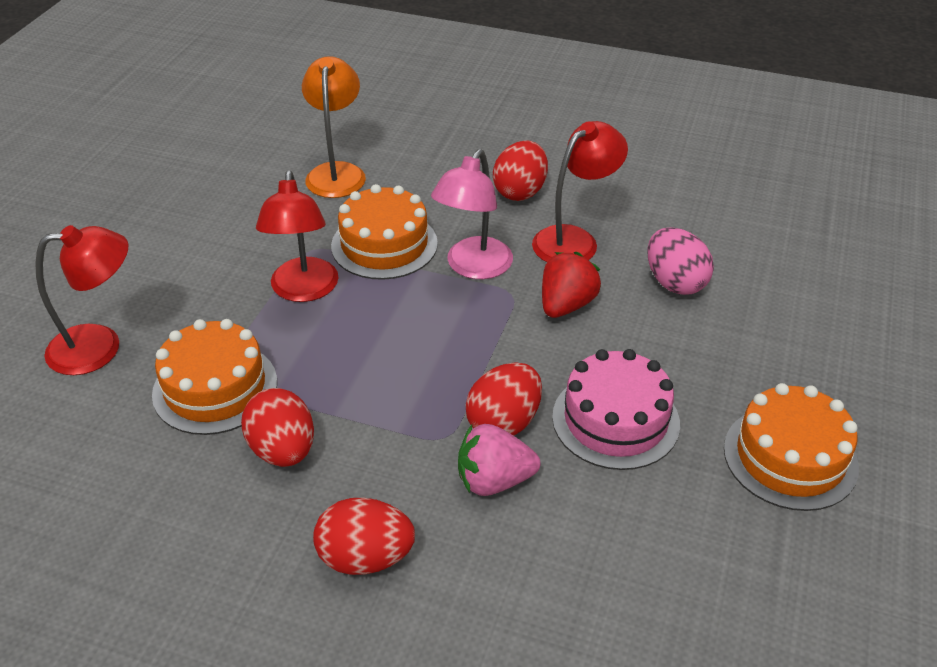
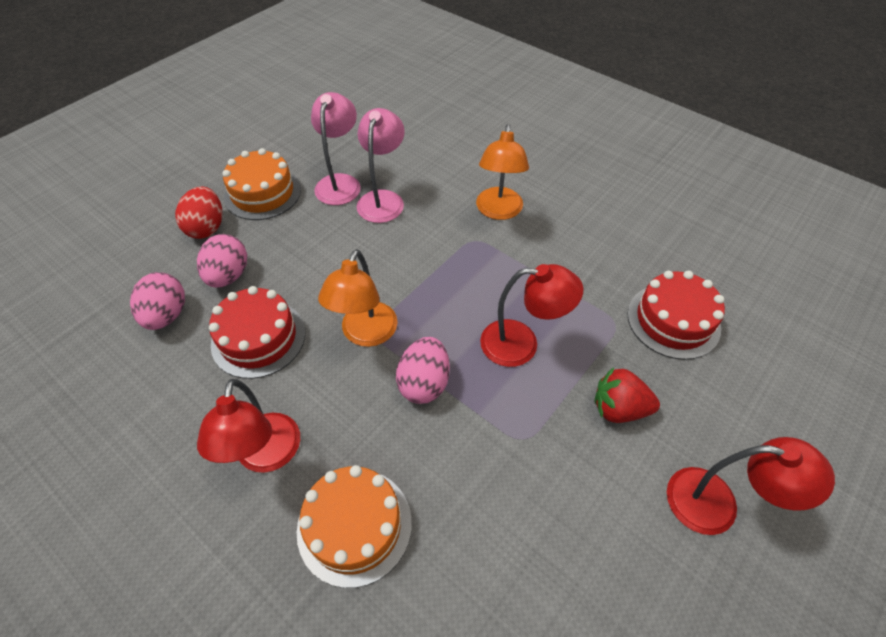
orange cake: 3 -> 2
orange lamp: 1 -> 2
pink cake: 1 -> 0
pink egg: 1 -> 3
pink lamp: 1 -> 2
pink strawberry: 1 -> 0
red cake: 0 -> 2
red egg: 4 -> 1

